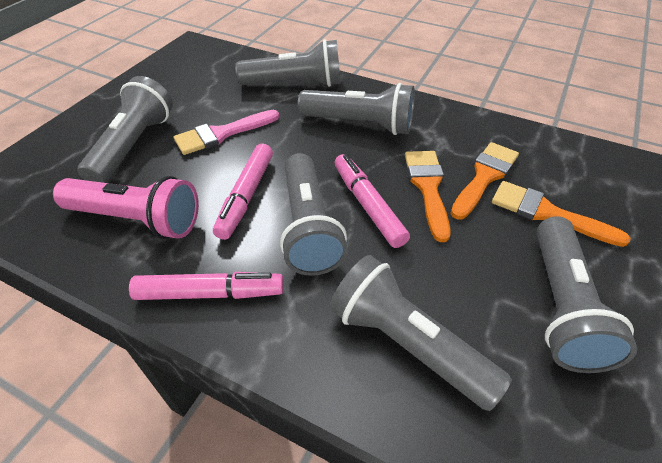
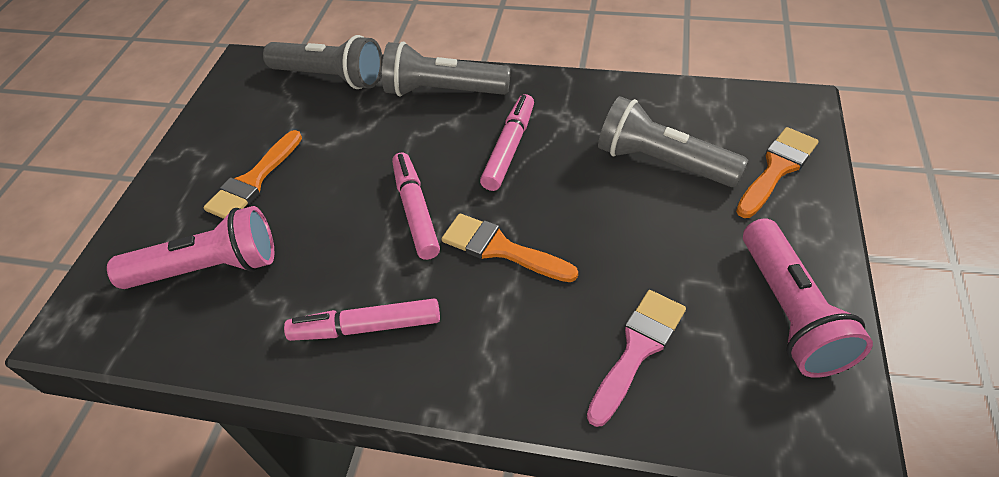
grey flashlight: 6 -> 3
pink flashlight: 1 -> 2

